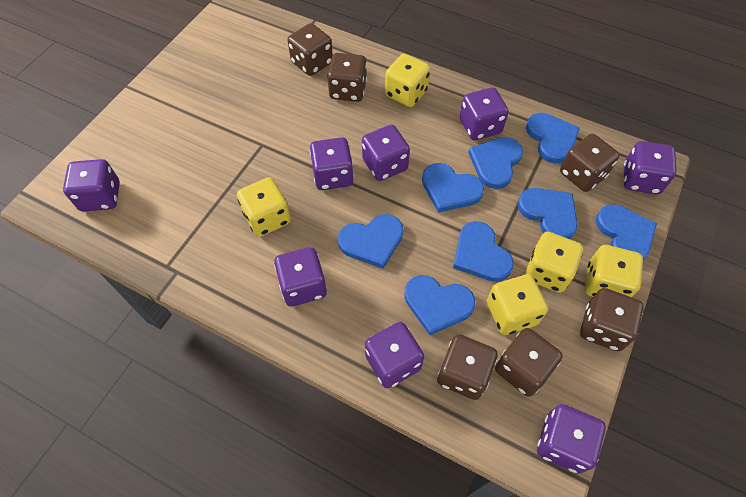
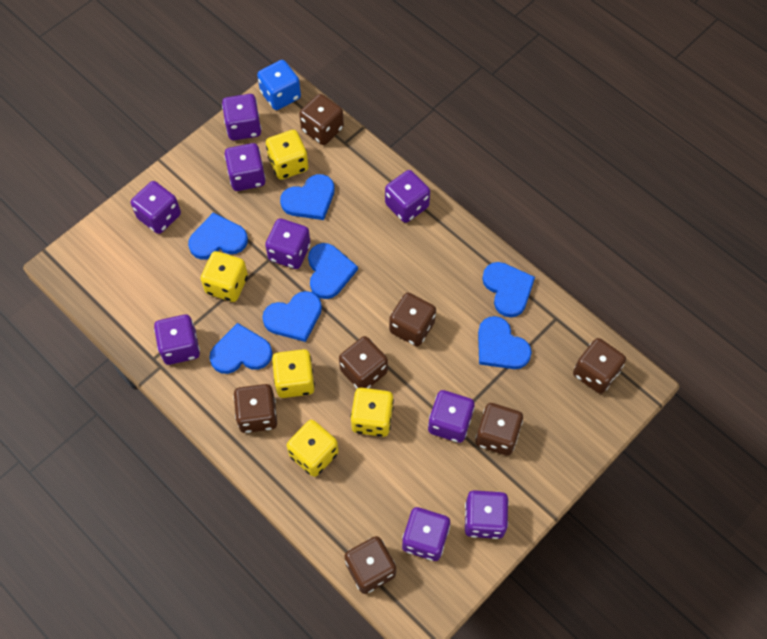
blue dice: 0 -> 1
blue heart: 8 -> 7
brown dice: 6 -> 7
purple dice: 8 -> 9

